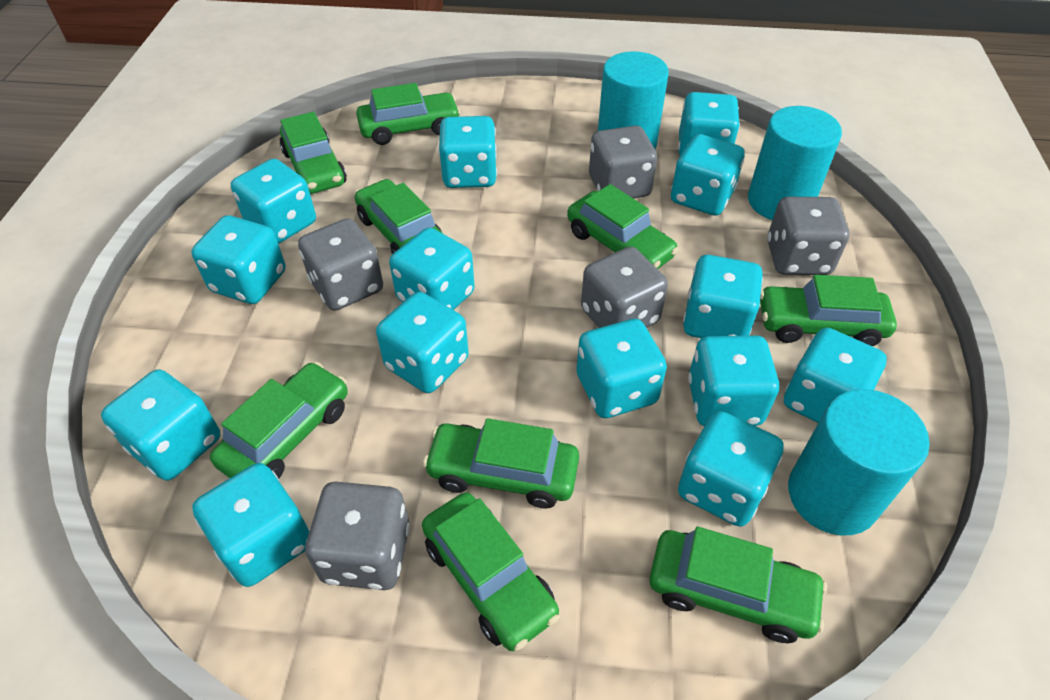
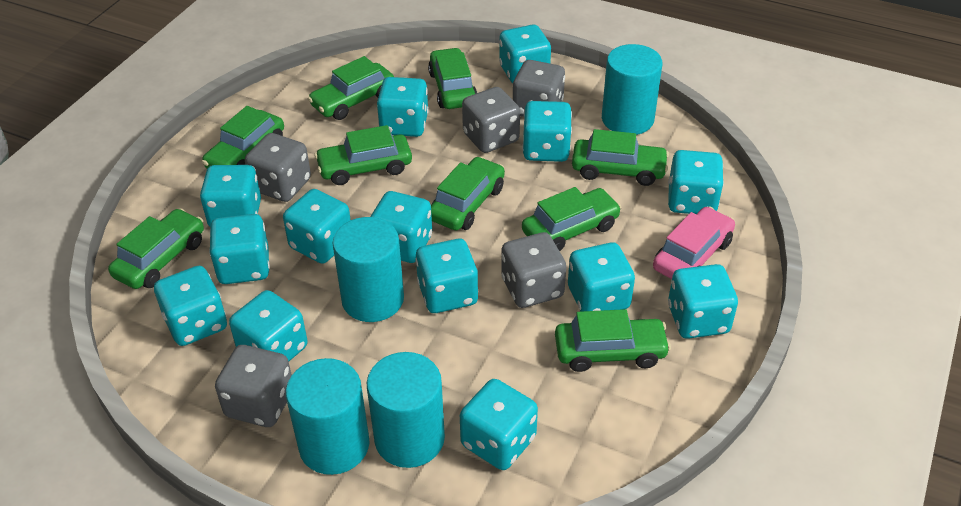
pink car: 0 -> 1
turquoise cylinder: 3 -> 4

